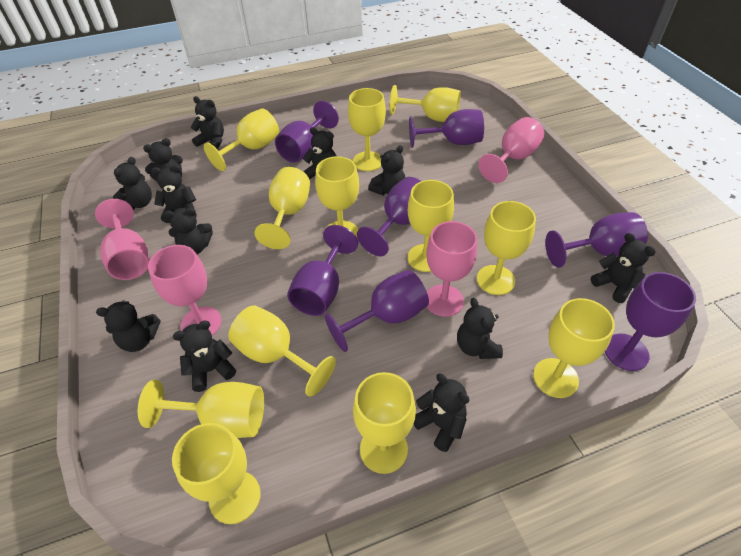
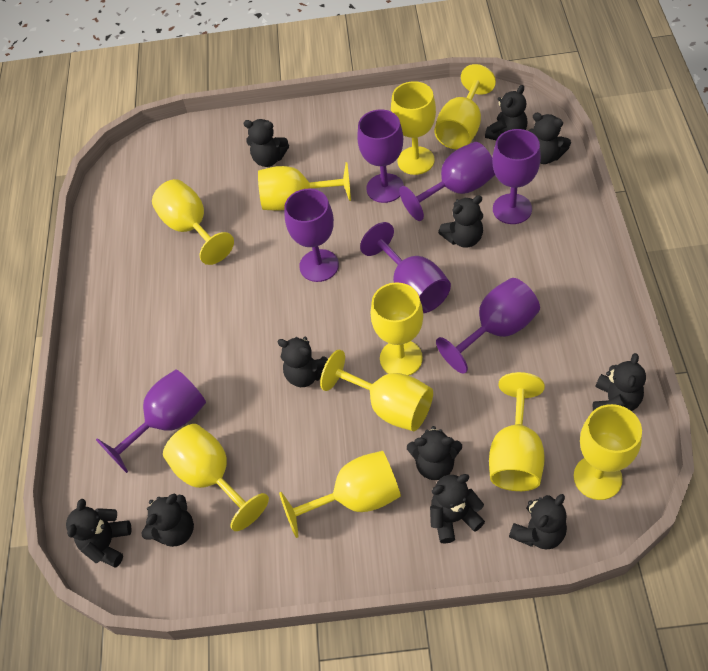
black teddy bear: 12 -> 11
pink goblet: 4 -> 0
yellow goblet: 12 -> 10

